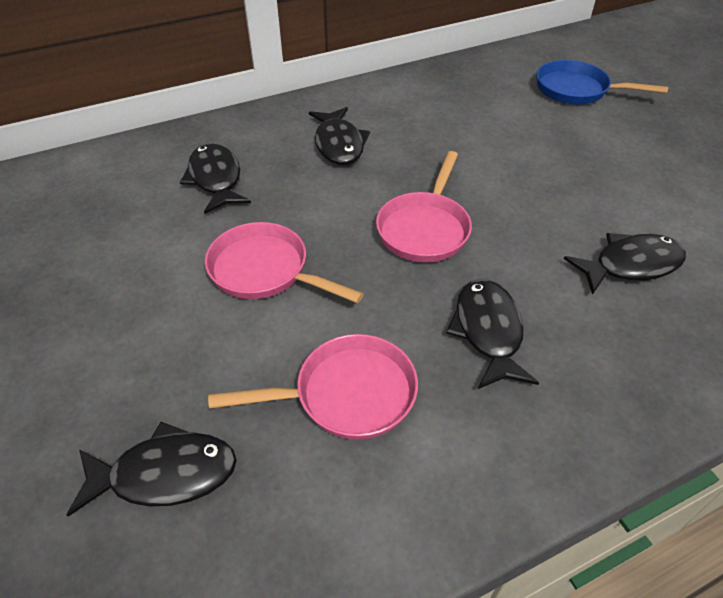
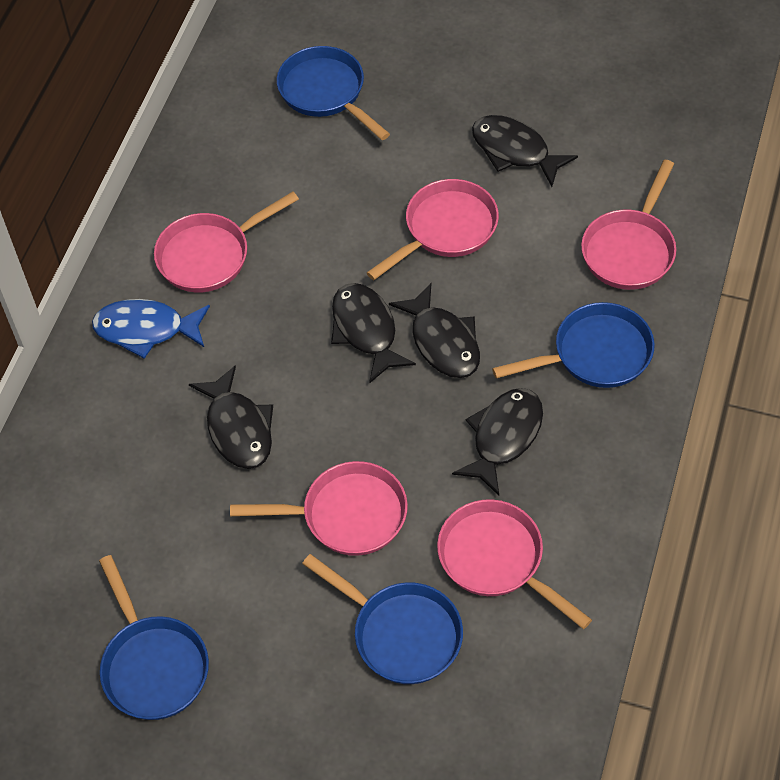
blue fish: 0 -> 1
blue pan: 1 -> 4
pink pan: 3 -> 5

